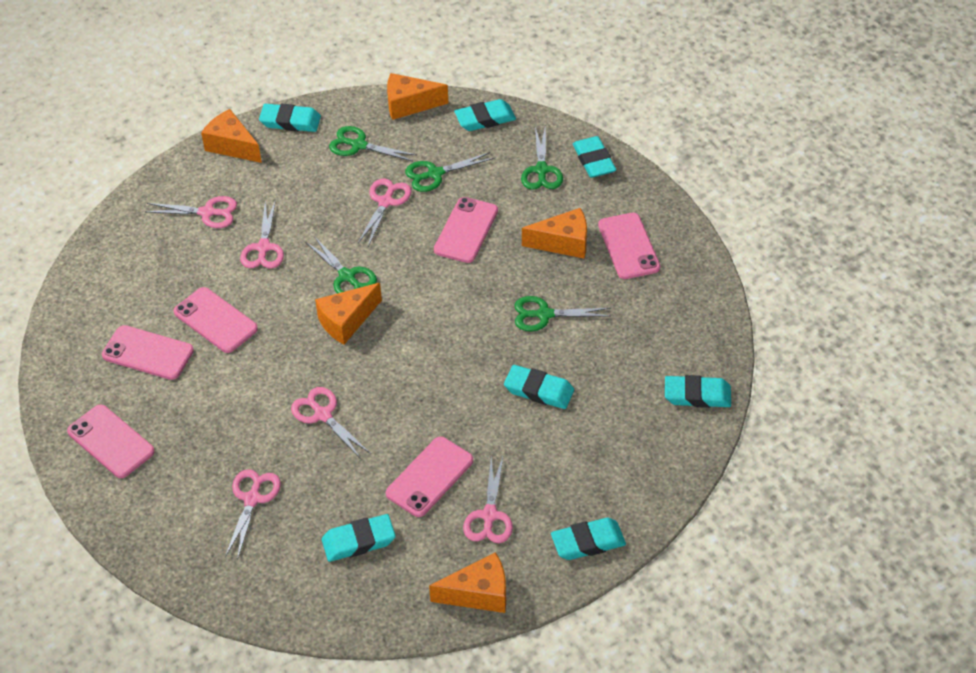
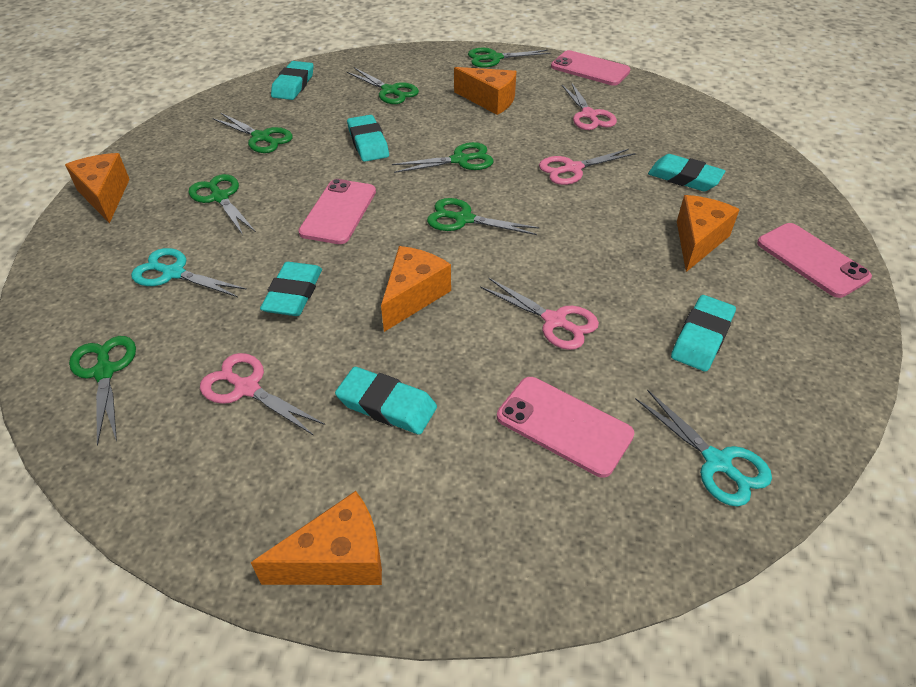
green scissors: 5 -> 7
pink phone: 6 -> 4
pink scissors: 6 -> 4
turquoise eraser: 7 -> 6
turquoise scissors: 0 -> 2

